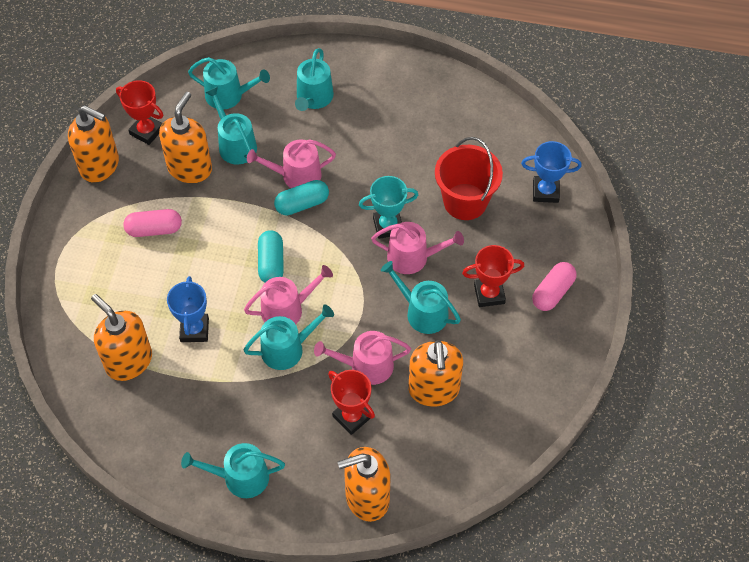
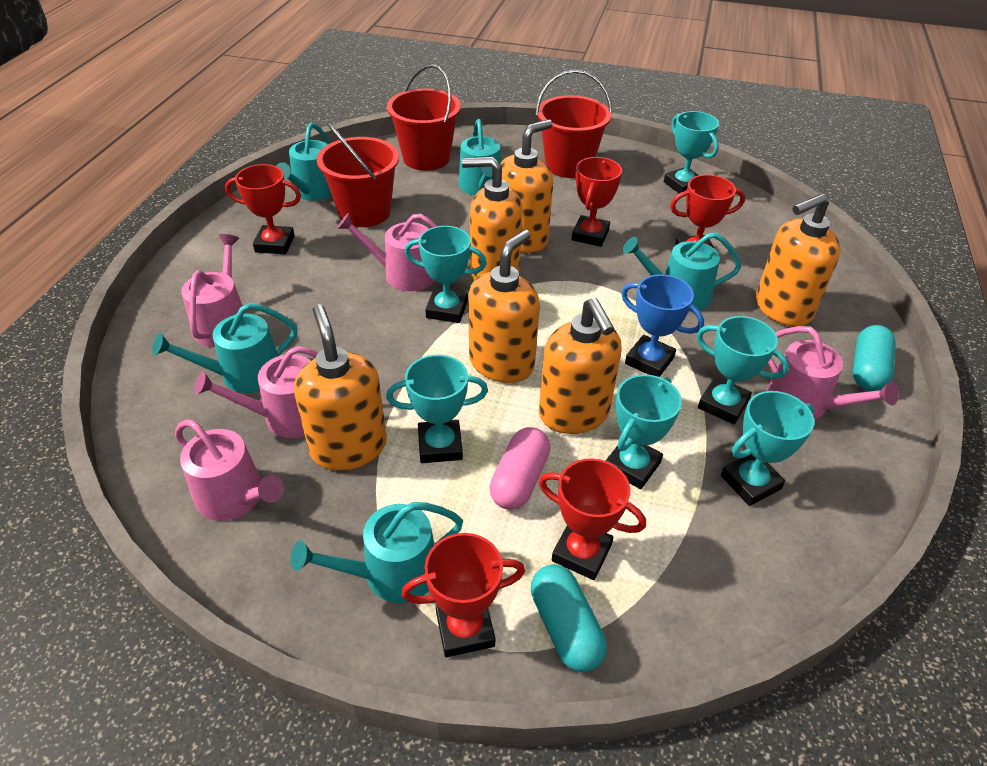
blue trophy: 2 -> 1
orange soap dispenser: 5 -> 6
pink capsule: 2 -> 1
pink watering can: 4 -> 5
red bucket: 1 -> 3
red trophy: 3 -> 5
turquoise trophy: 1 -> 6
turquoise watering can: 6 -> 5

